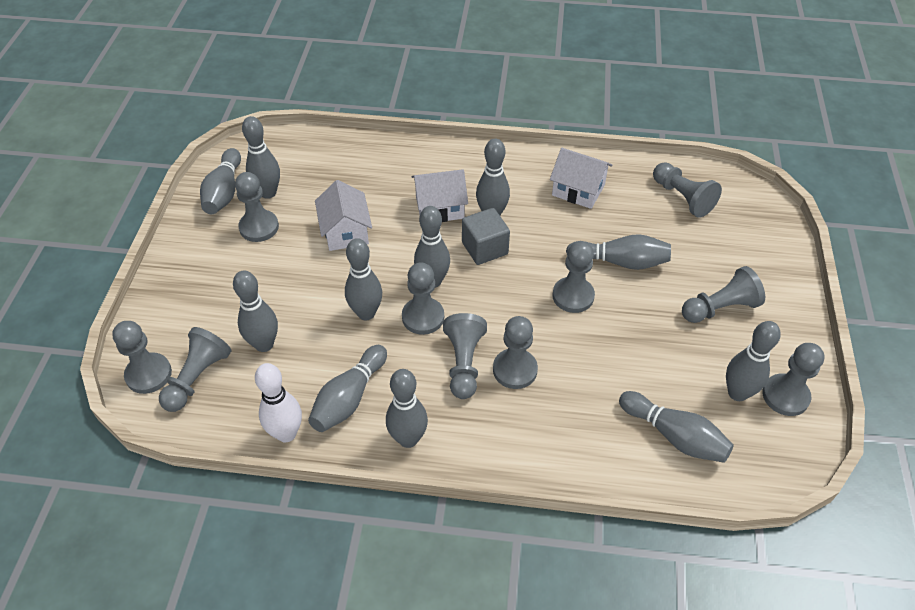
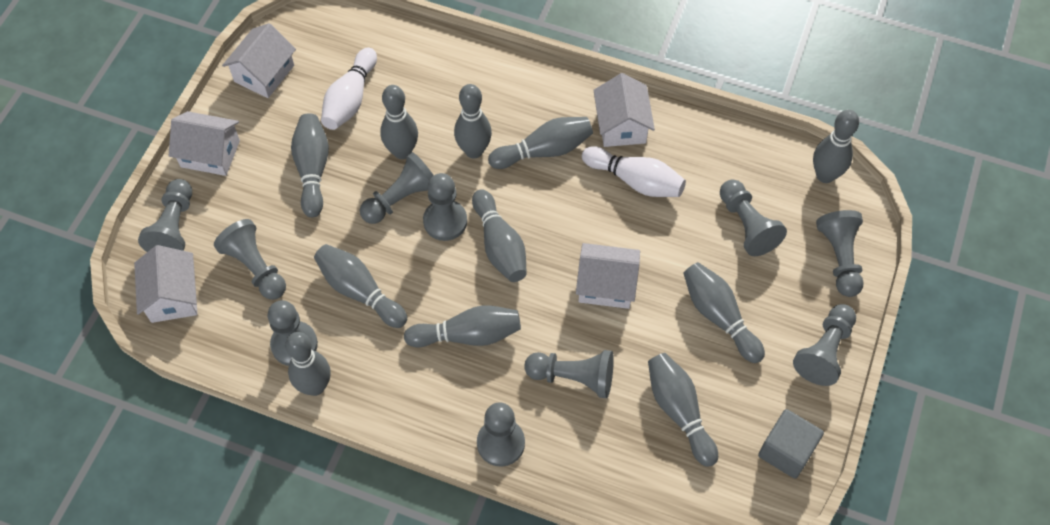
white bowling pin: 1 -> 2
white house: 3 -> 5

